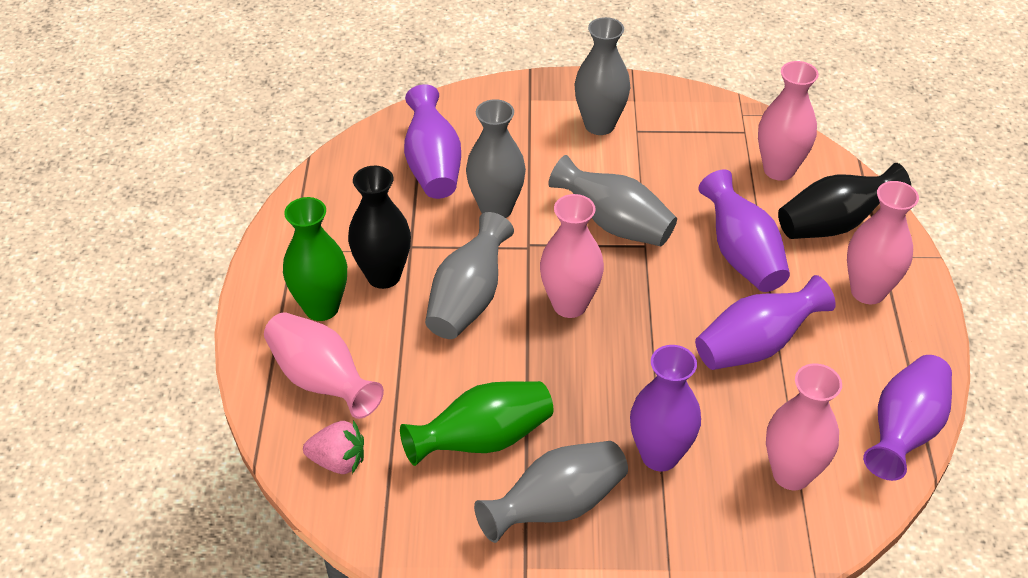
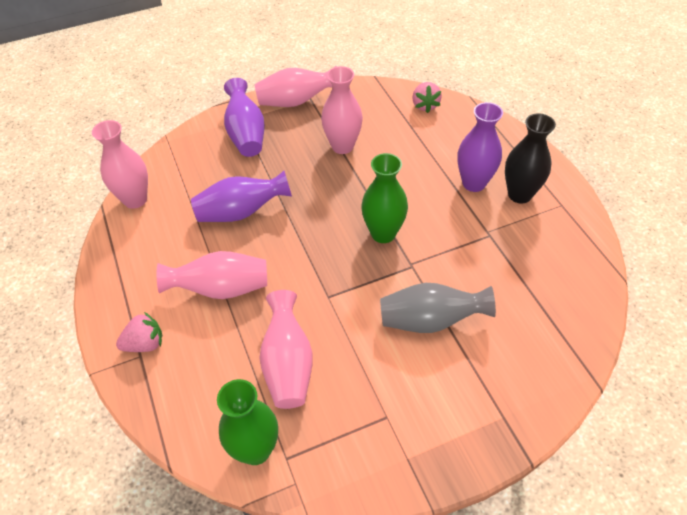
black vase: 2 -> 1
grey vase: 5 -> 1
pink strawberry: 1 -> 2
purple vase: 5 -> 3

